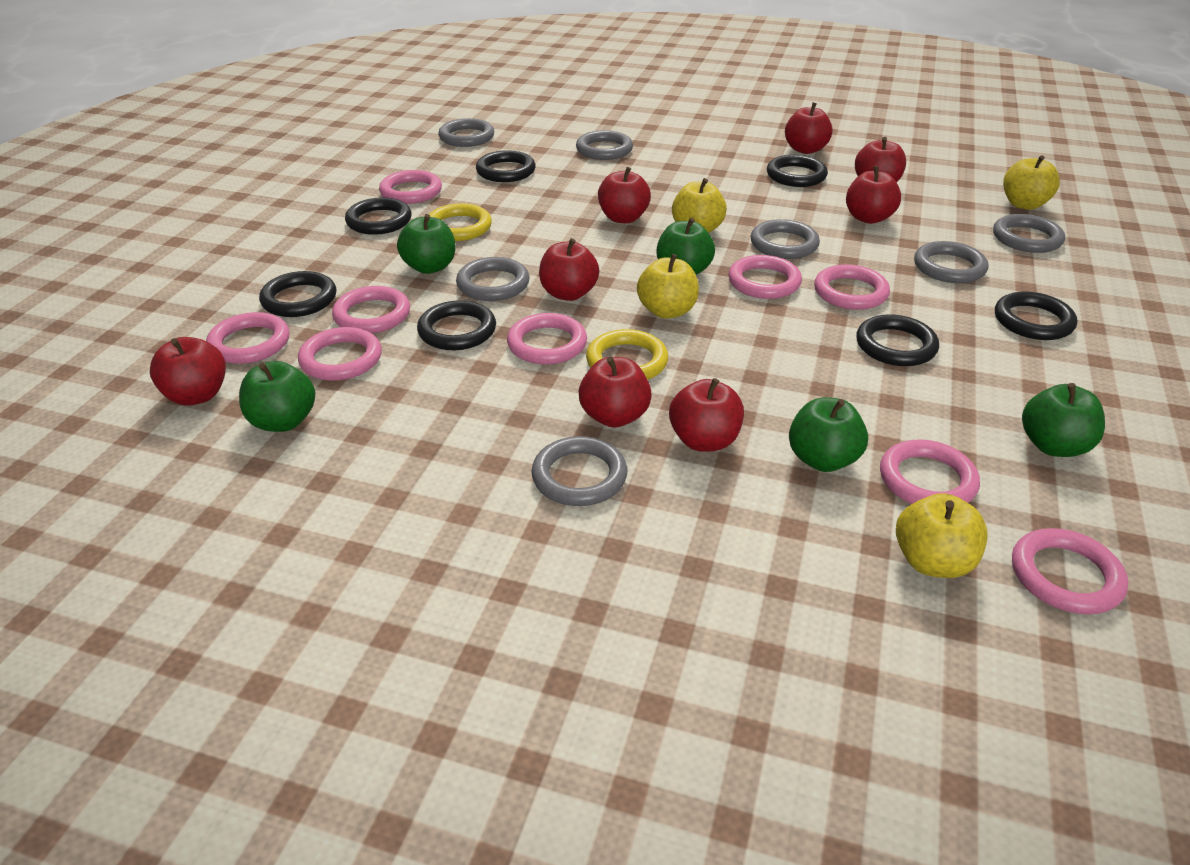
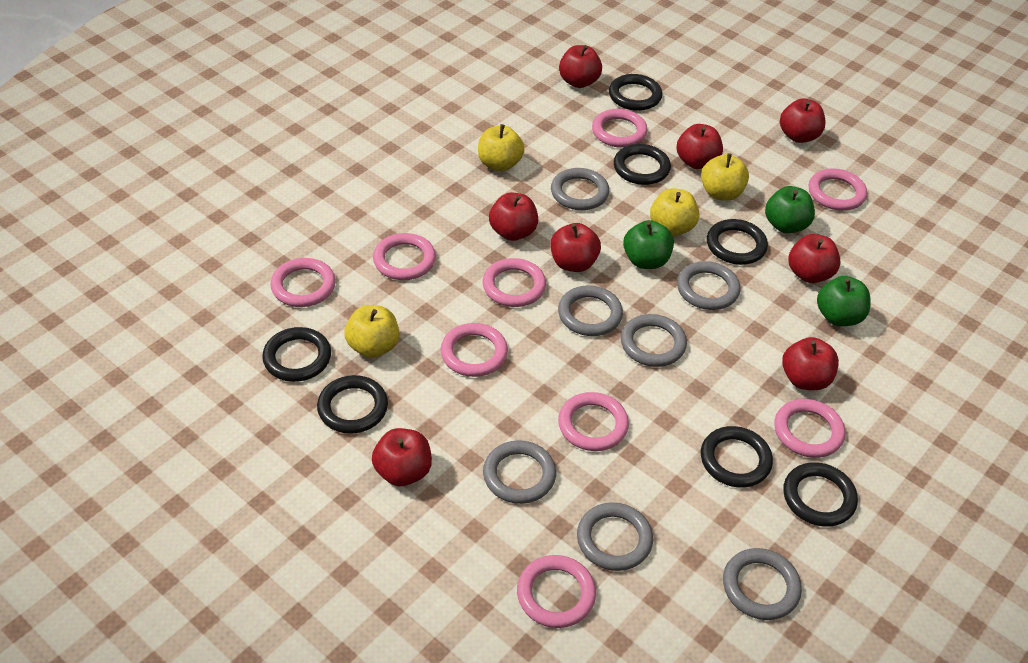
green apple: 5 -> 3
yellow ring: 2 -> 0

